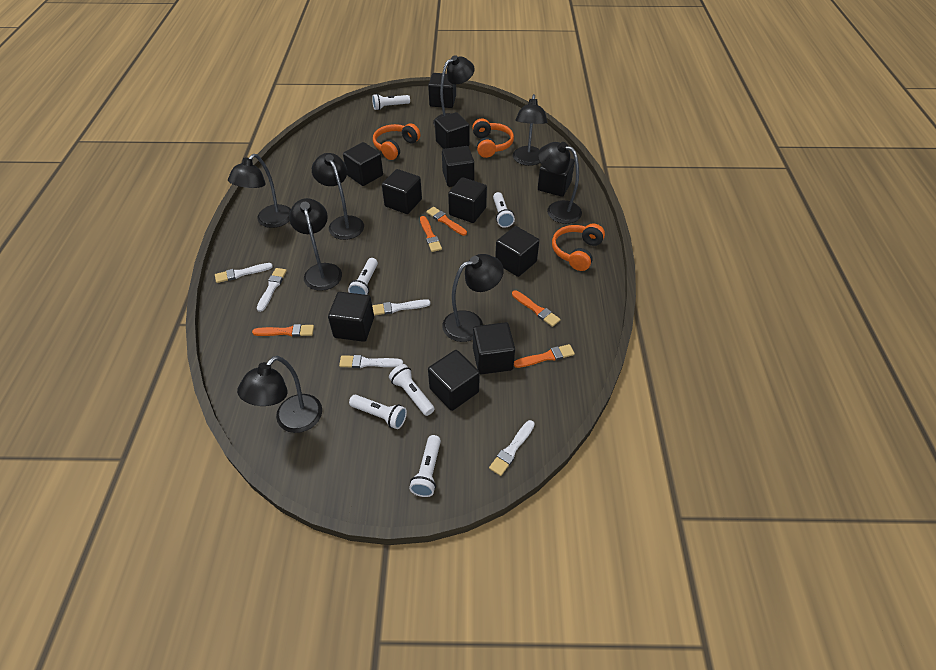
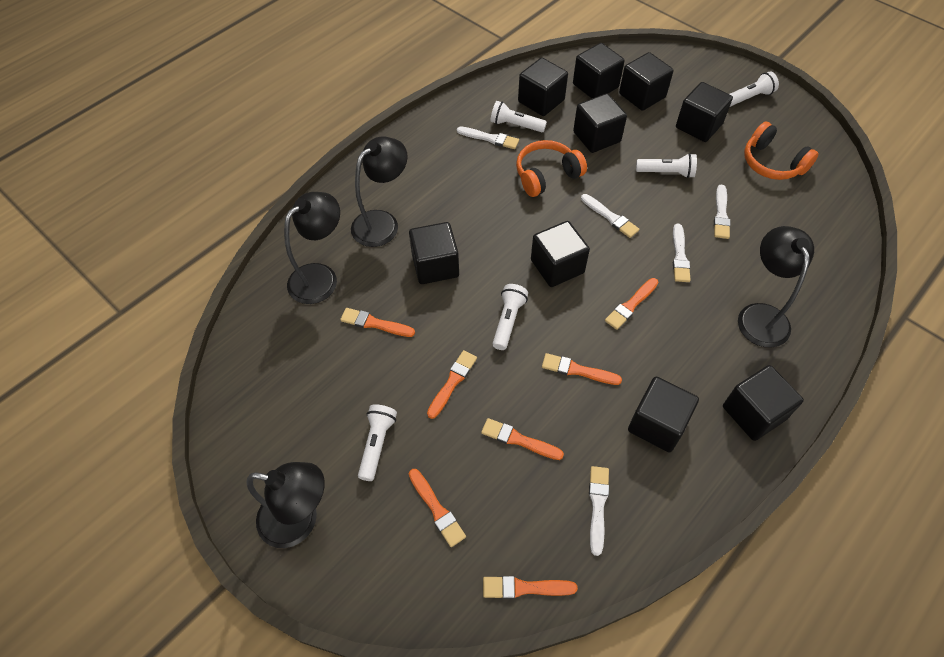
black cube: 11 -> 9
black lamp: 8 -> 4
orange brush: 5 -> 7
orange headphones: 3 -> 2
white flashlight: 6 -> 5

